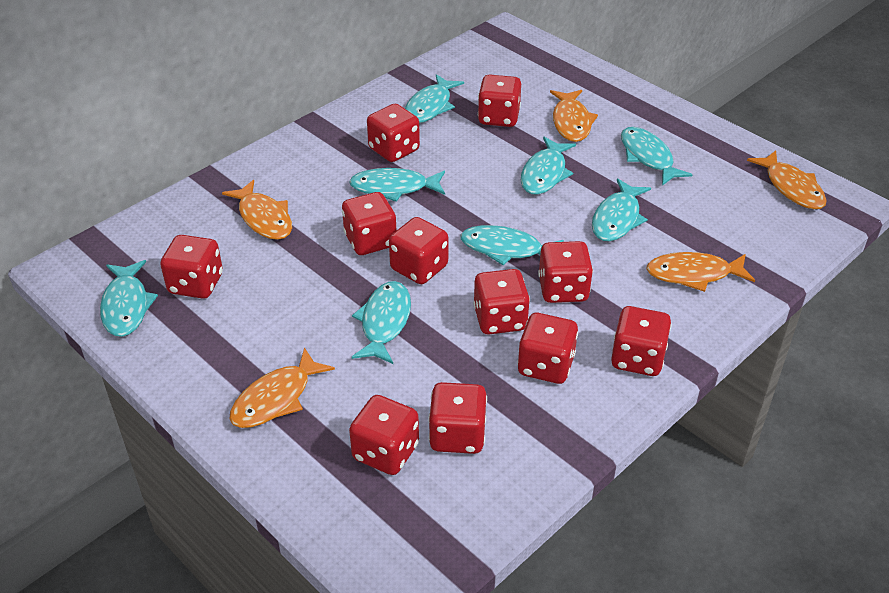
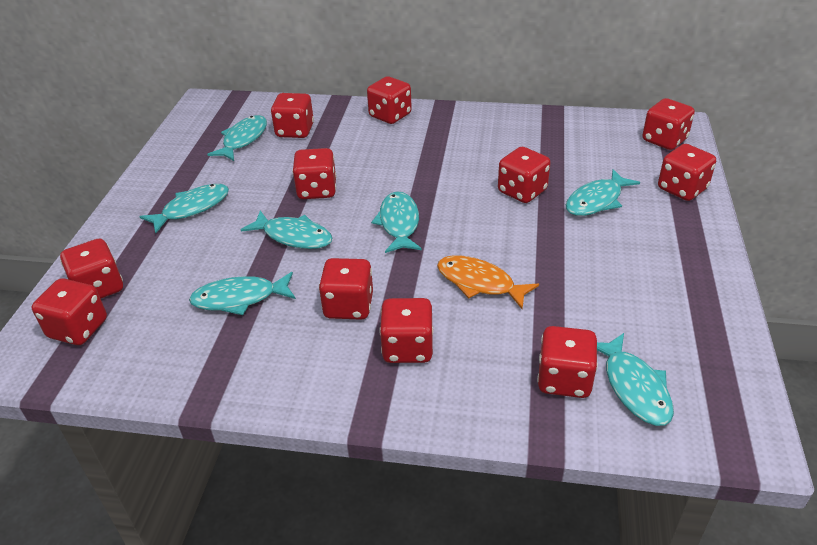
orange fish: 5 -> 1
turquoise fish: 8 -> 7

